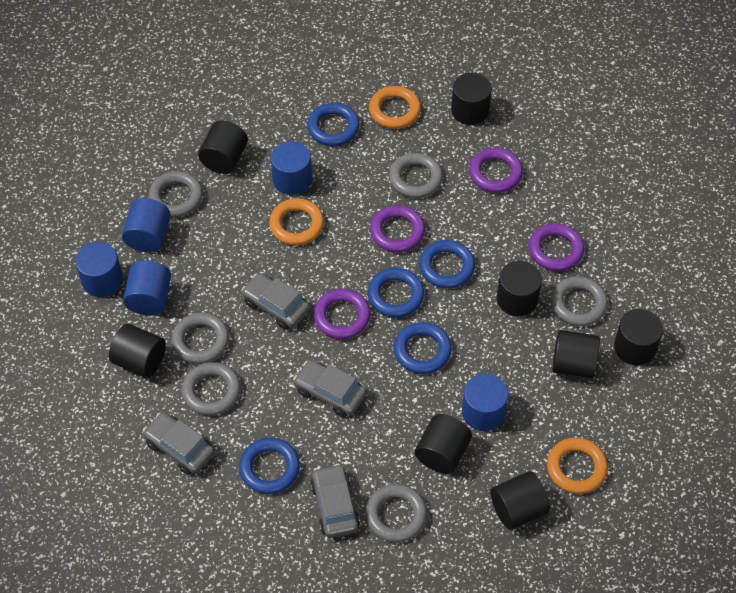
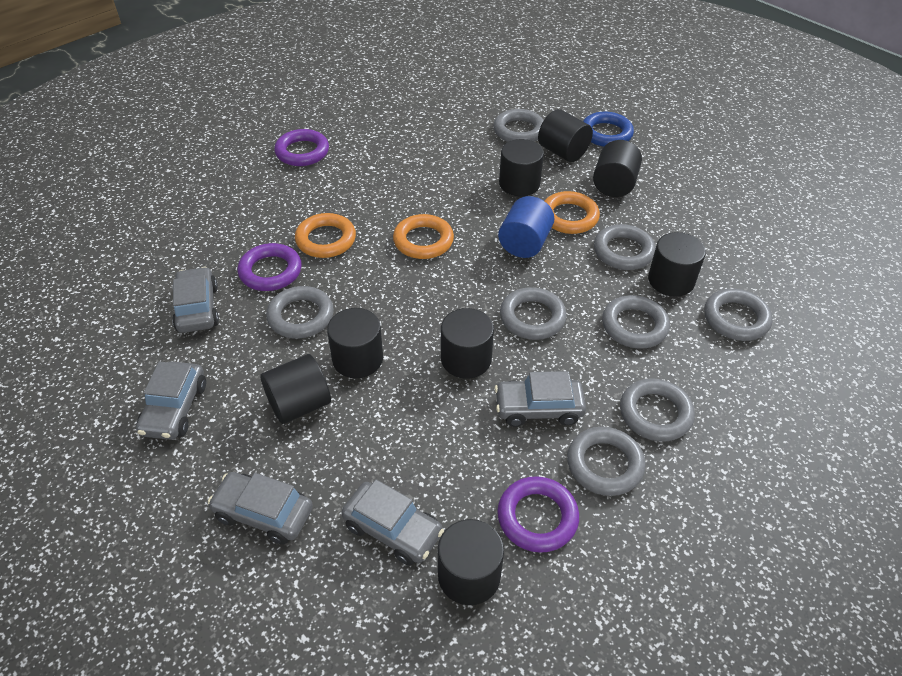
blue cylinder: 5 -> 1
blue ring: 5 -> 1
grey car: 4 -> 5
grey ring: 6 -> 8
purple ring: 4 -> 3

